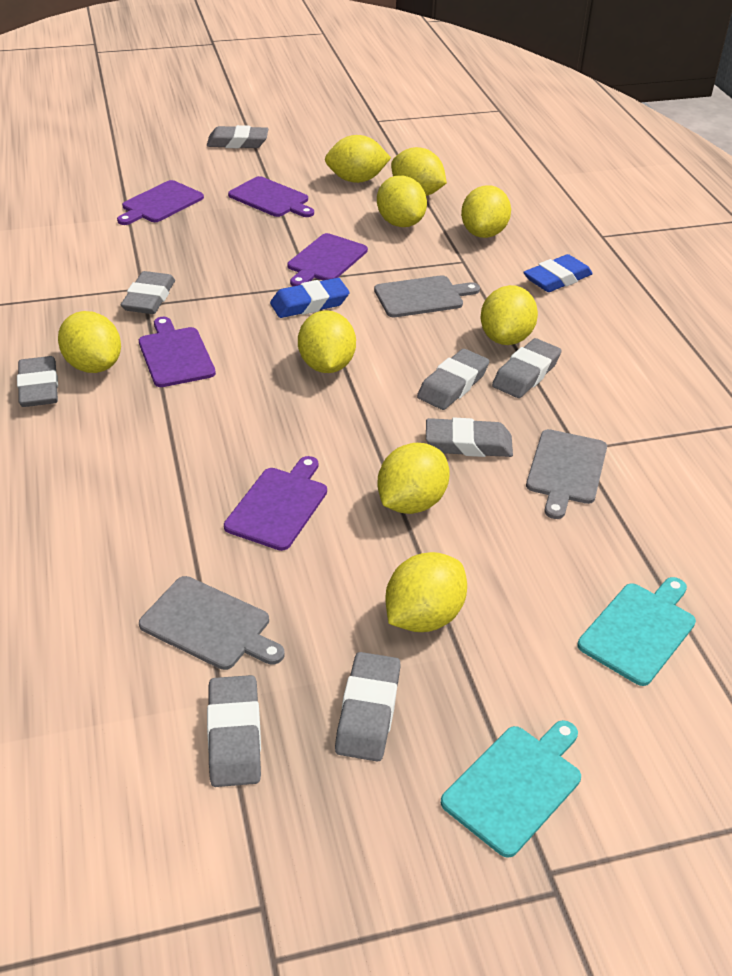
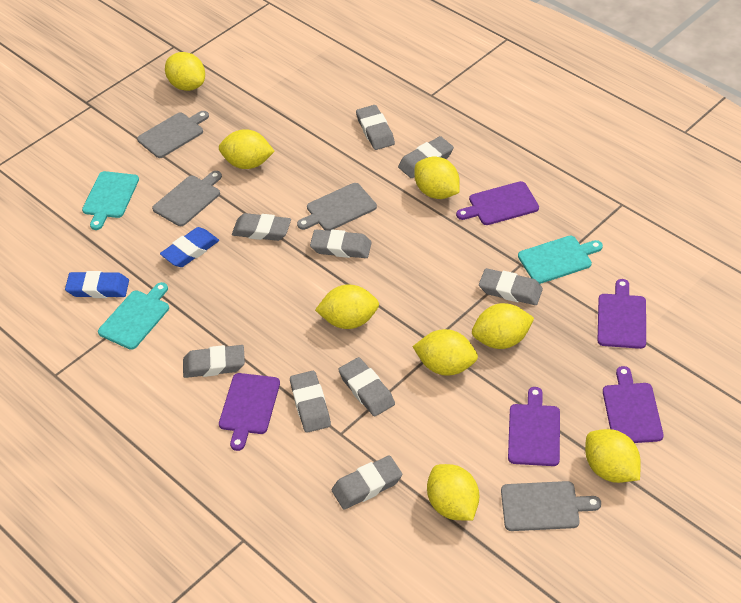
grey cutting board: 3 -> 4
grey eraser: 8 -> 9
turquoise cutting board: 2 -> 3
yellow lemon: 9 -> 8

